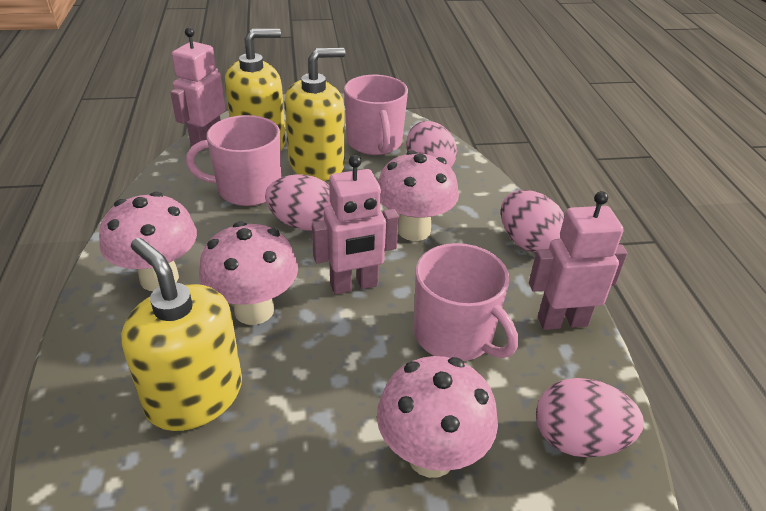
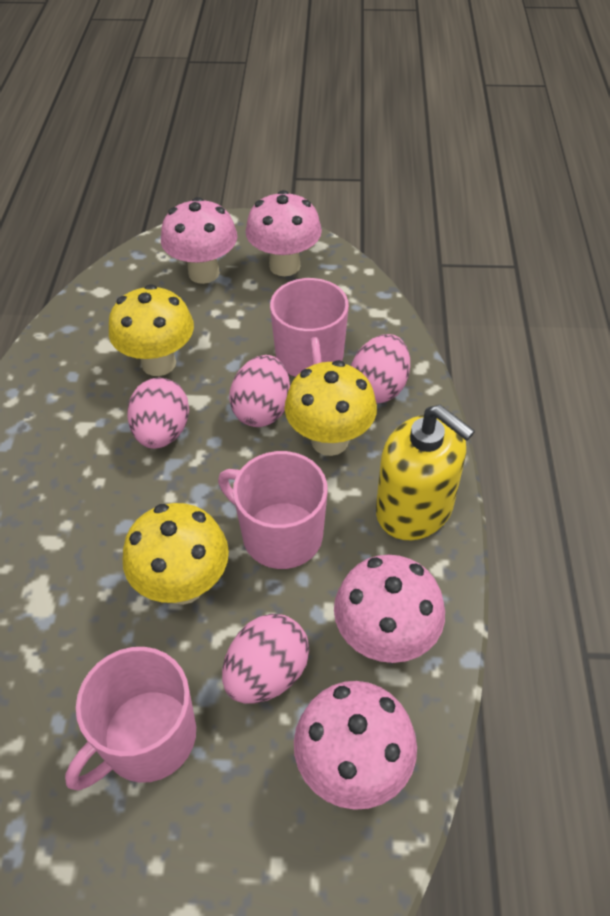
pink robot: 3 -> 0
yellow mushroom: 0 -> 3
yellow soap dispenser: 3 -> 1

